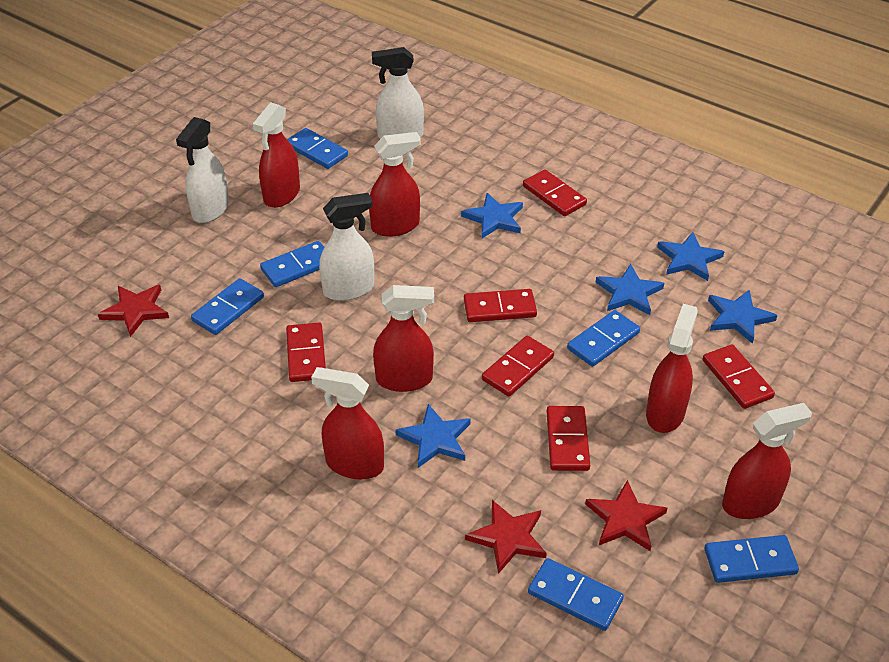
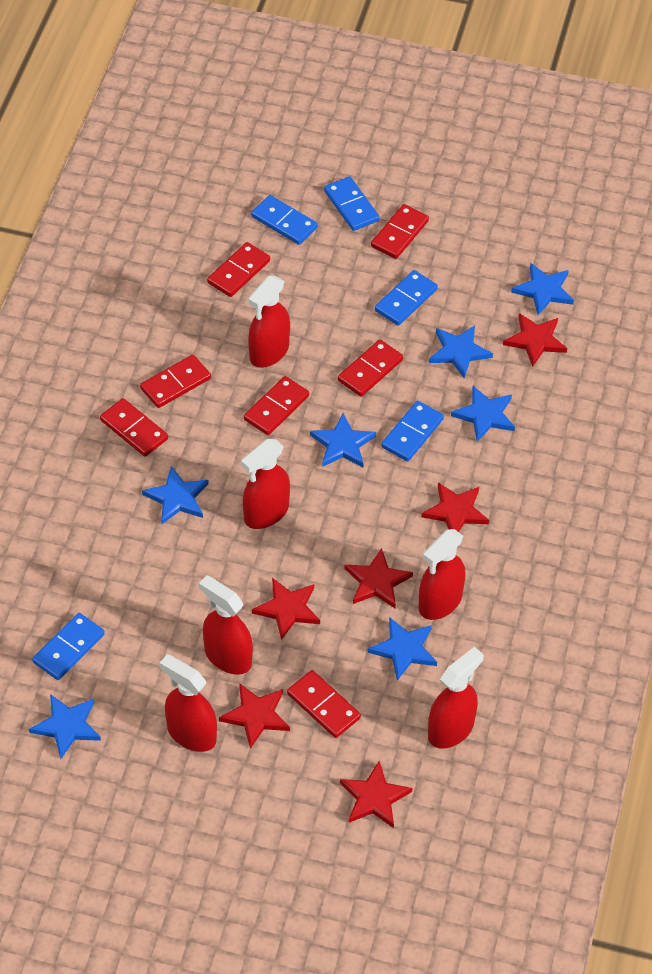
blue domino: 6 -> 5
blue star: 5 -> 7
red domino: 6 -> 7
red star: 3 -> 6
white spray bottle: 3 -> 0

